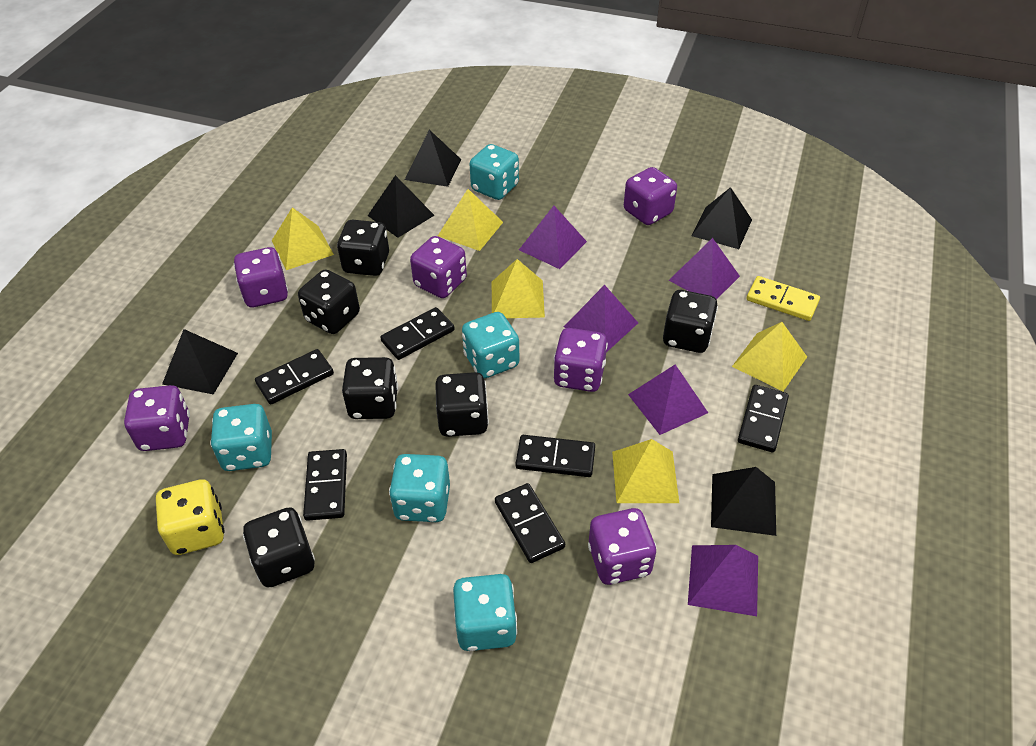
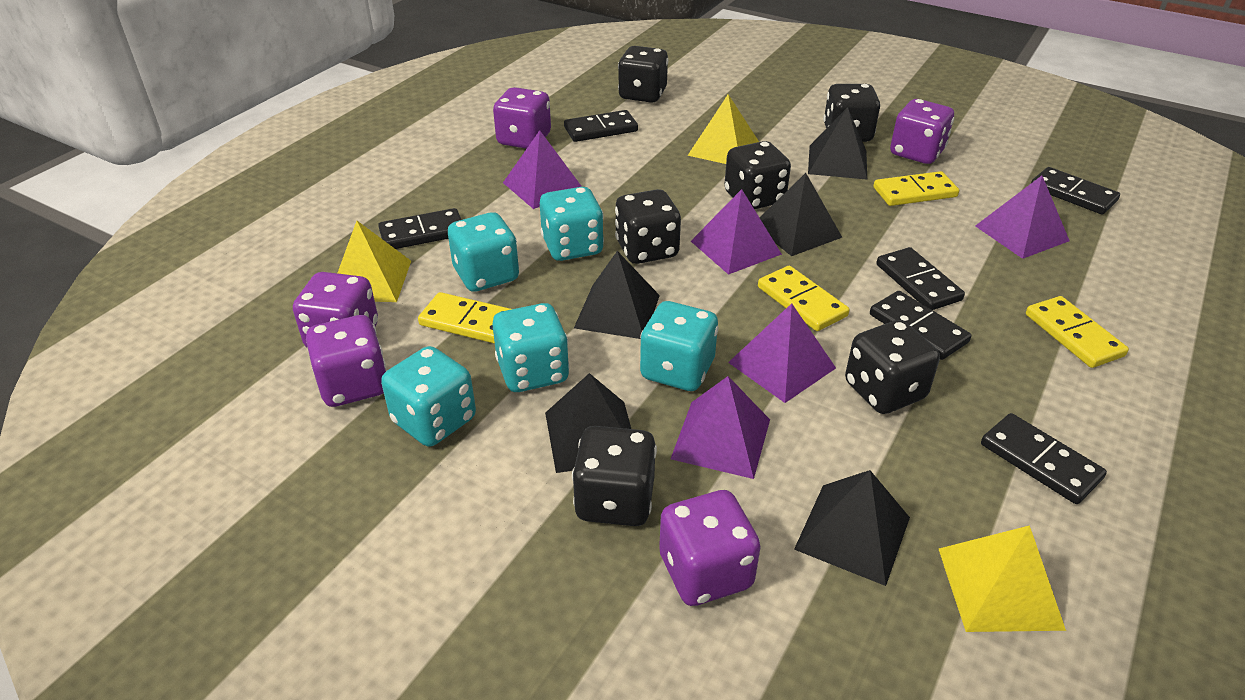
purple dice: 6 -> 5
yellow dice: 1 -> 0
yellow domino: 1 -> 4
yellow pyramid: 5 -> 3

